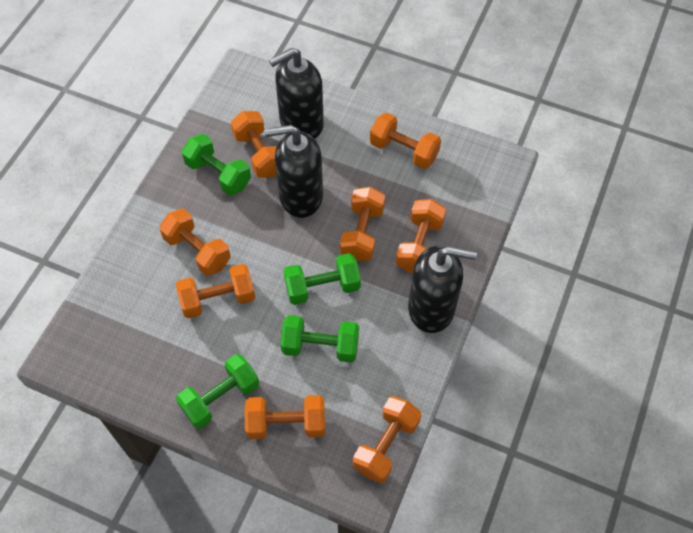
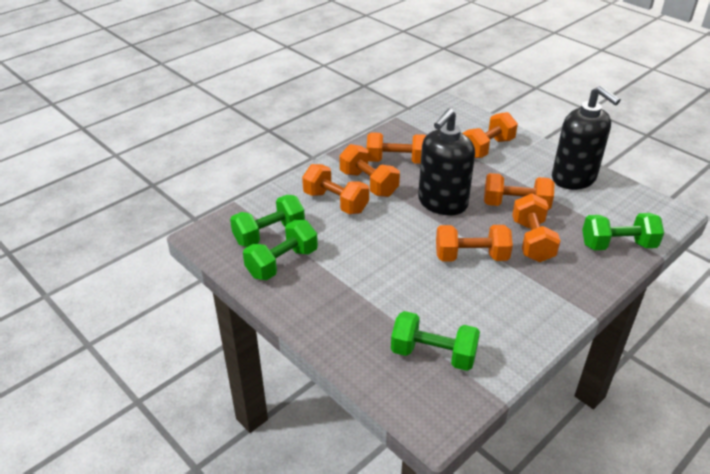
black soap dispenser: 3 -> 2
orange dumbbell: 8 -> 7

